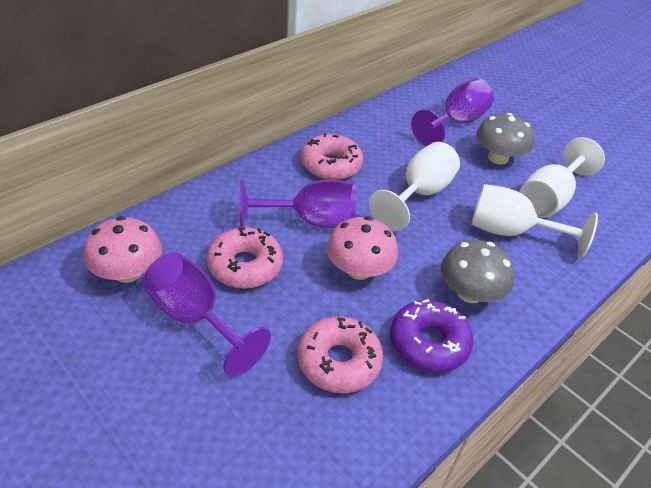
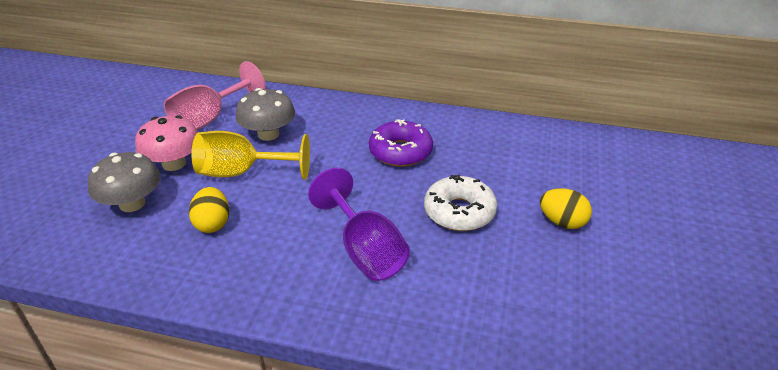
pink donut: 3 -> 0
pink goblet: 0 -> 1
pink mushroom: 2 -> 1
purple goblet: 3 -> 1
white donut: 0 -> 1
white goblet: 3 -> 0
yellow egg: 0 -> 2
yellow goblet: 0 -> 1

